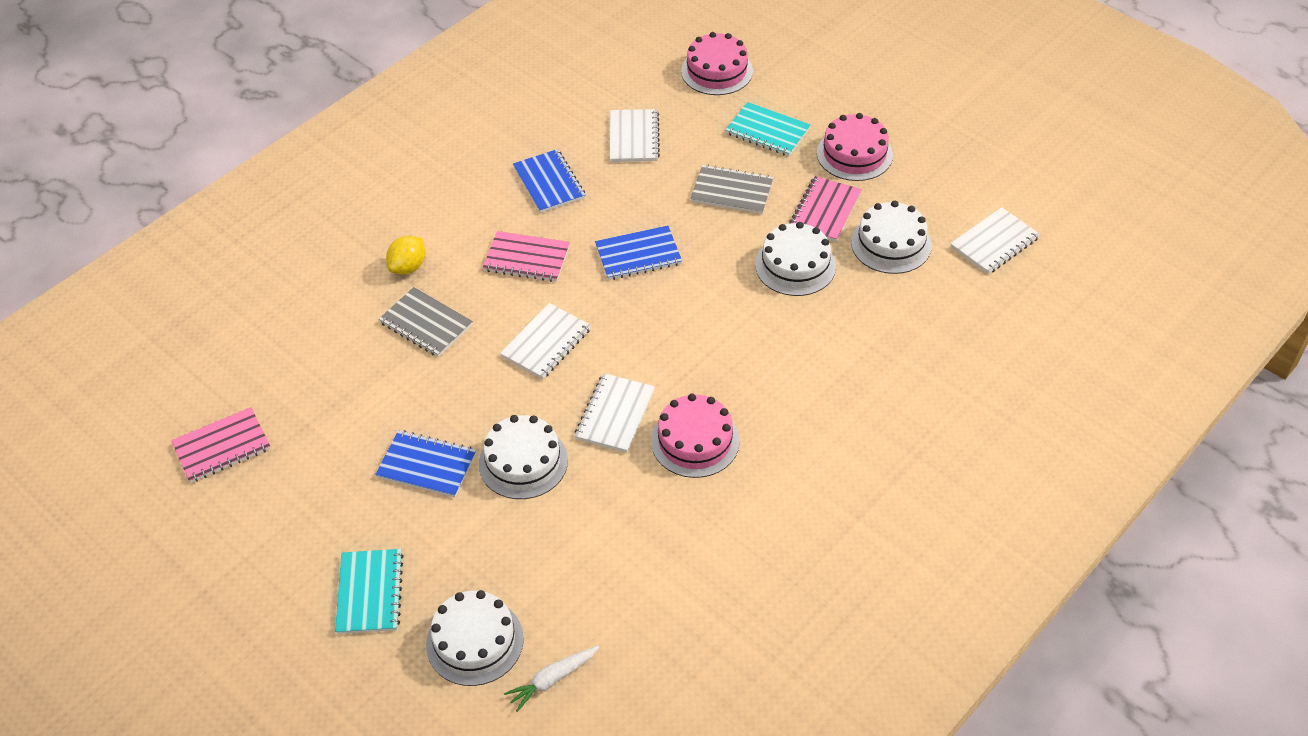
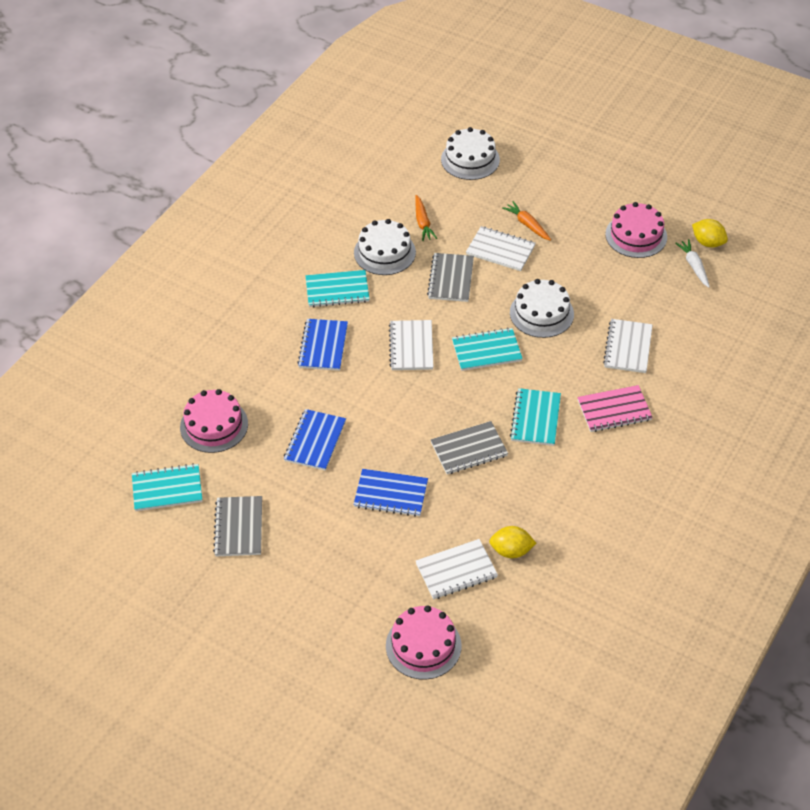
grey notebook: 2 -> 3
orange carrot: 0 -> 2
pink notebook: 3 -> 1
turquoise notebook: 2 -> 4
white cake: 4 -> 3
yellow lemon: 1 -> 2

